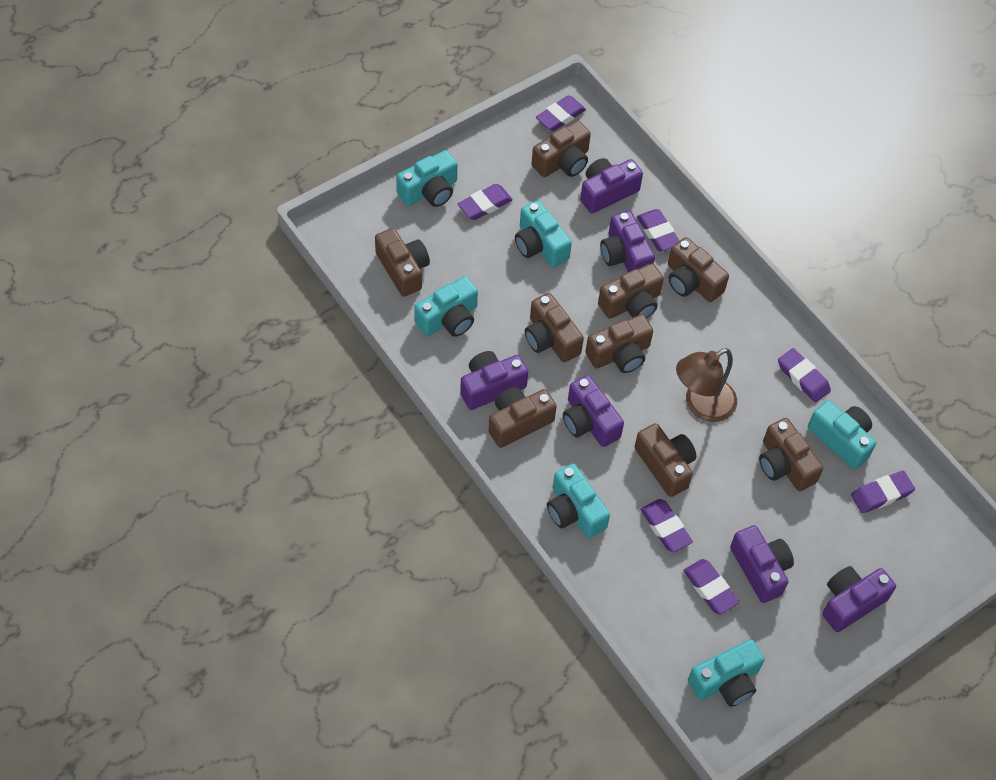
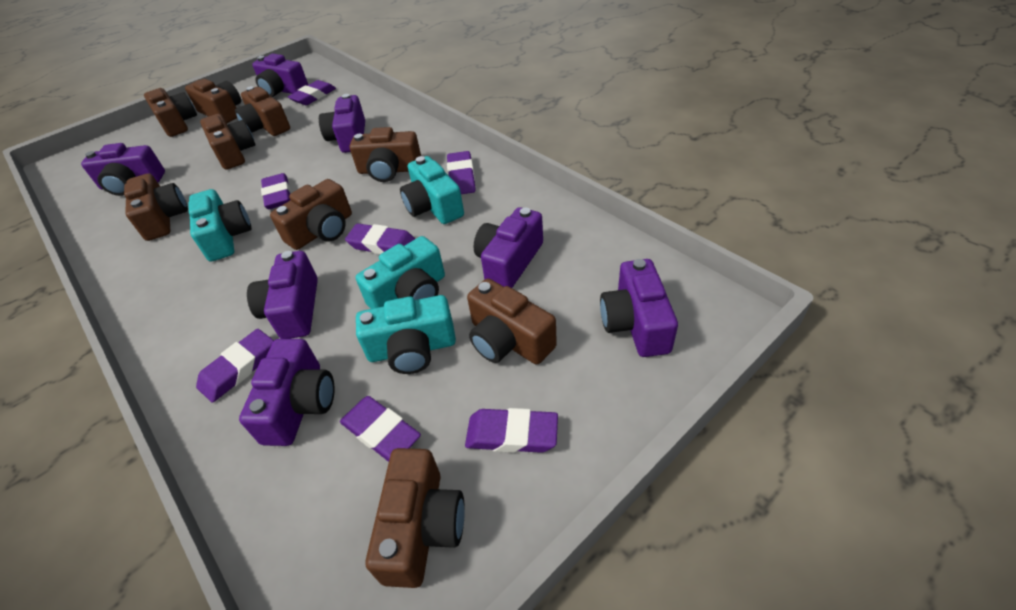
brown lamp: 1 -> 0
purple camera: 6 -> 7
turquoise camera: 6 -> 4

